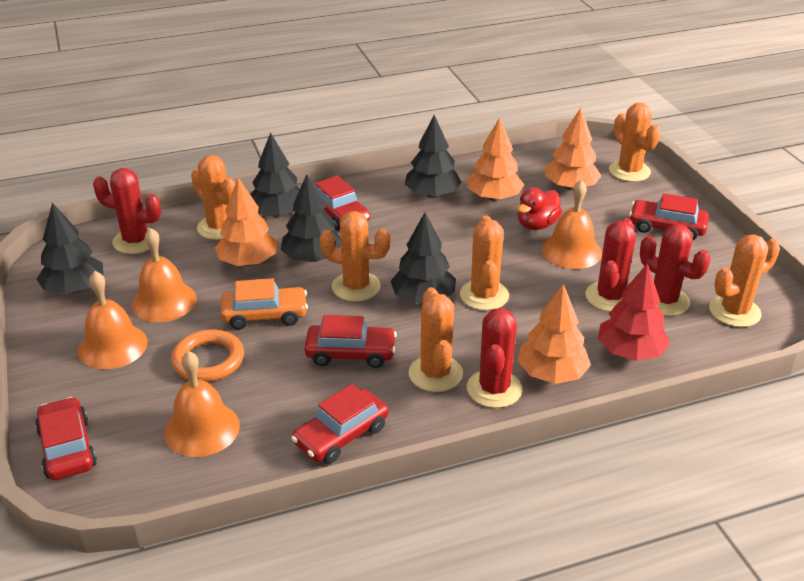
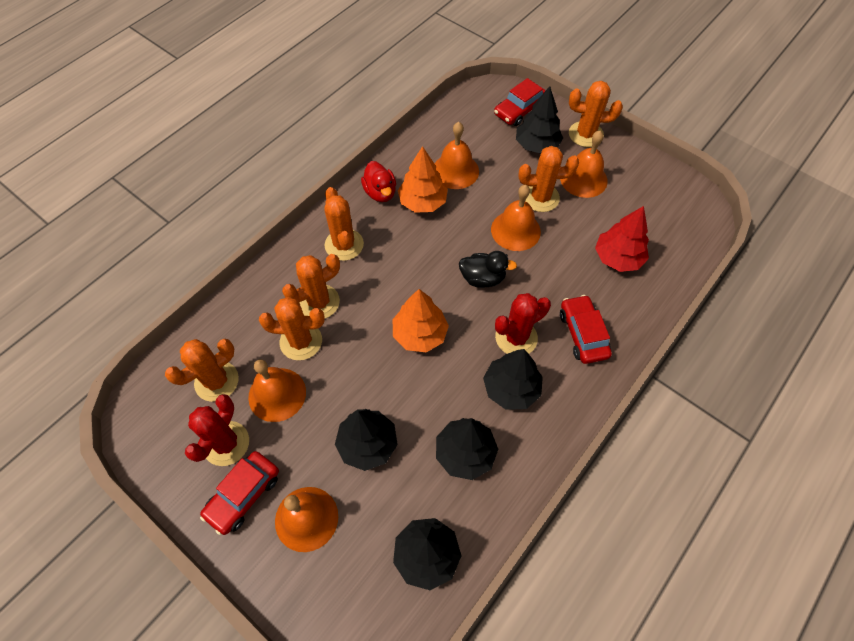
black duck: 0 -> 1
orange bell: 4 -> 5
orange car: 1 -> 0
orange ring: 1 -> 0
orange tree: 4 -> 2
red cactus: 4 -> 2
red car: 5 -> 3

